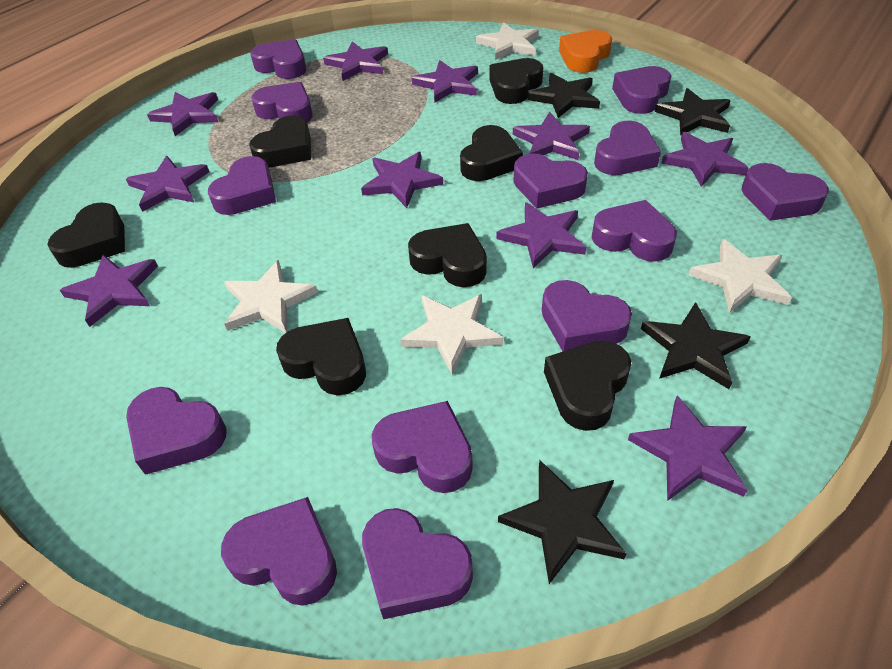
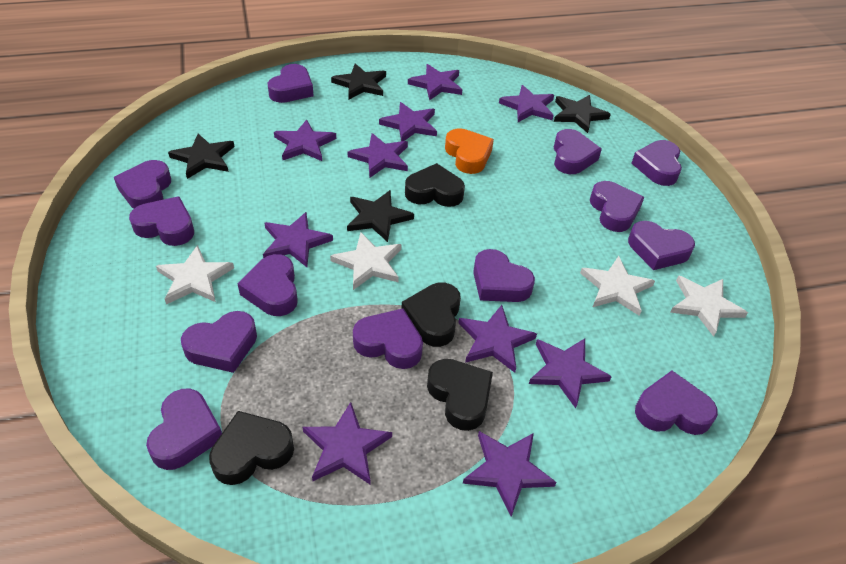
black heart: 7 -> 4

